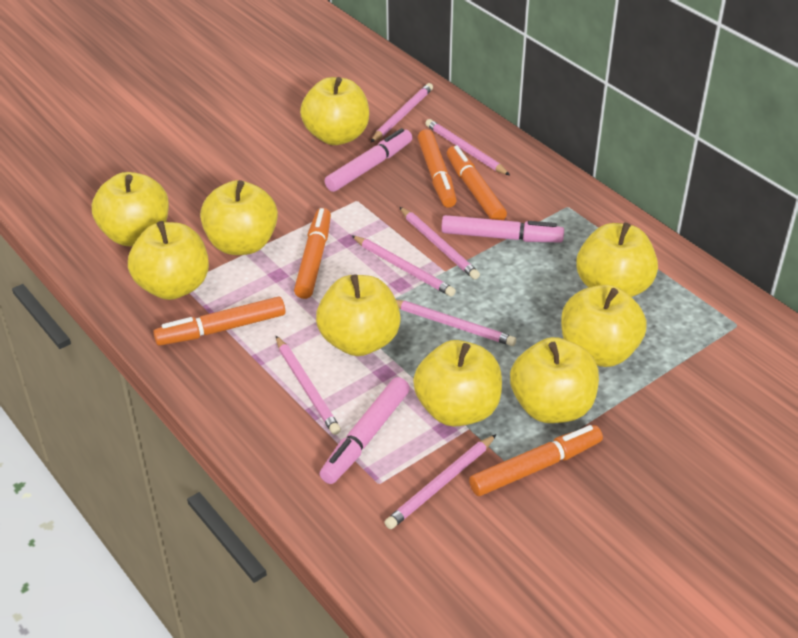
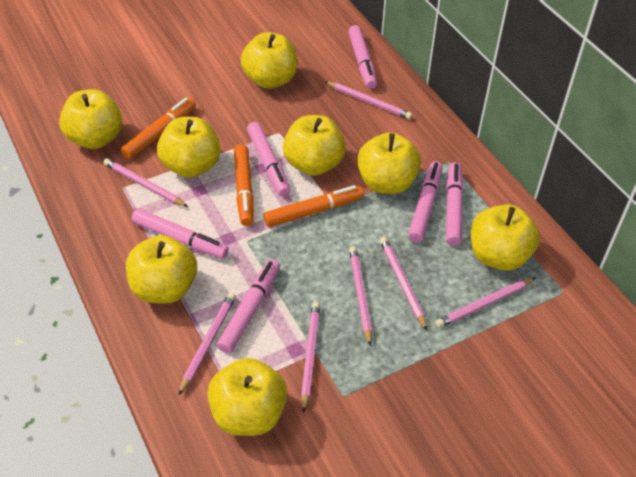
orange marker: 5 -> 3
pink marker: 3 -> 6
yellow apple: 9 -> 8

